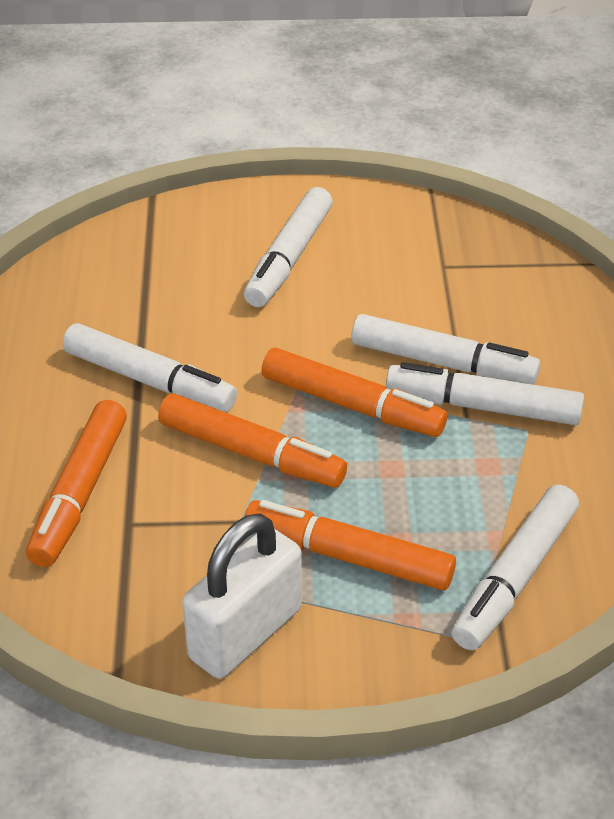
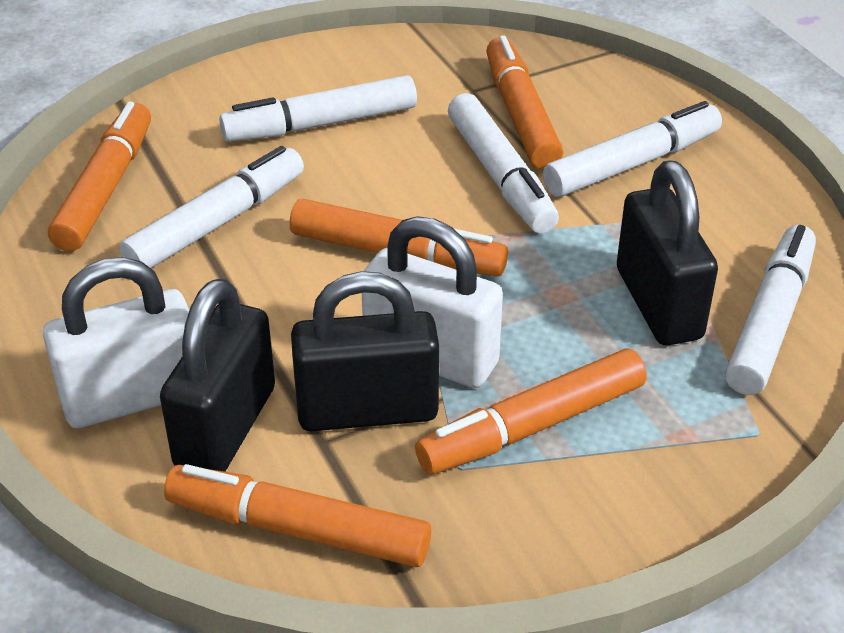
black padlock: 0 -> 3
orange marker: 4 -> 5
white padlock: 1 -> 2

